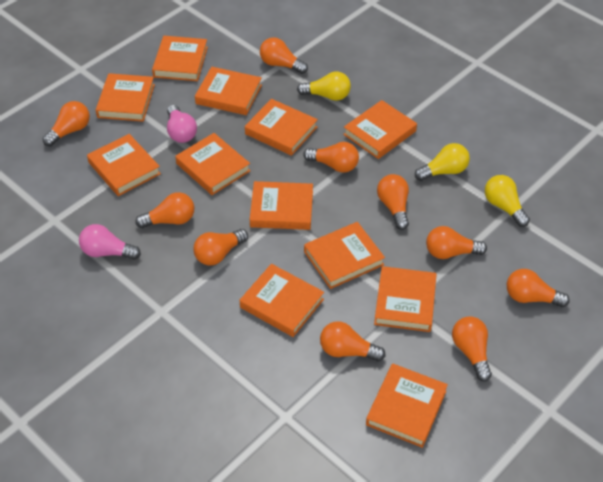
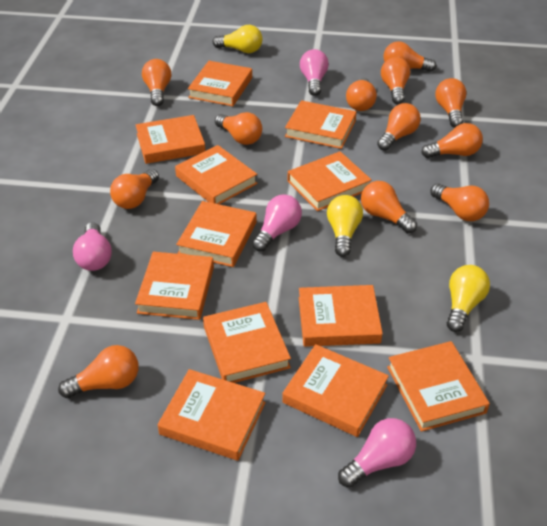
orange light bulb: 10 -> 12
pink light bulb: 2 -> 4

